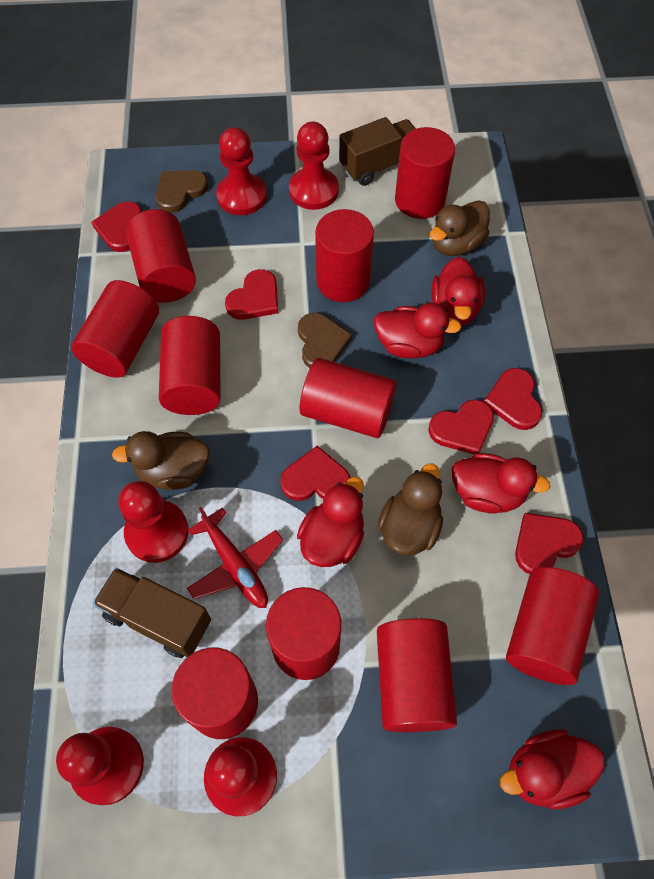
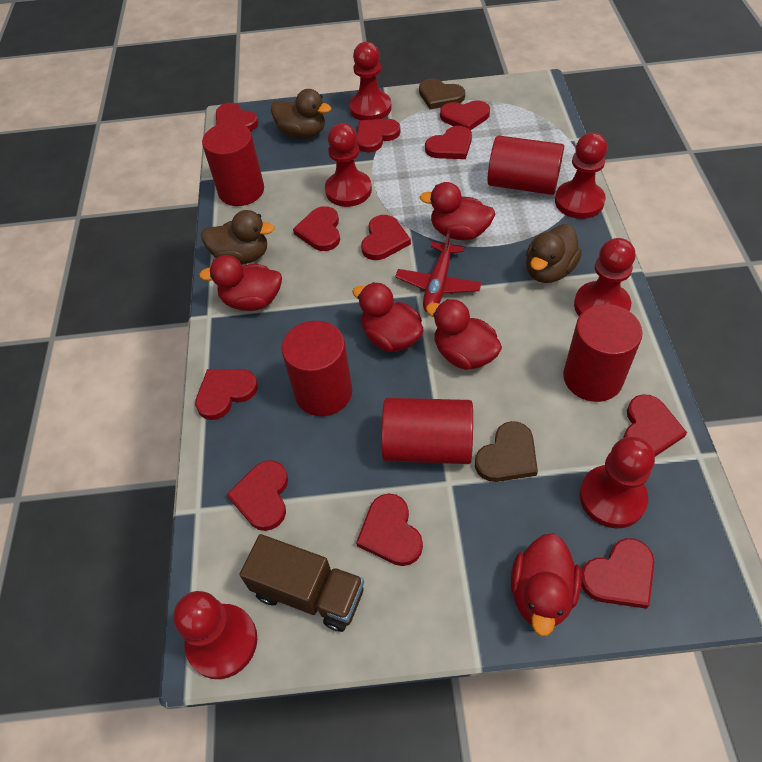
brown truck: 2 -> 1
red cylinder: 10 -> 5
red heart: 6 -> 11
red pawn: 5 -> 6

